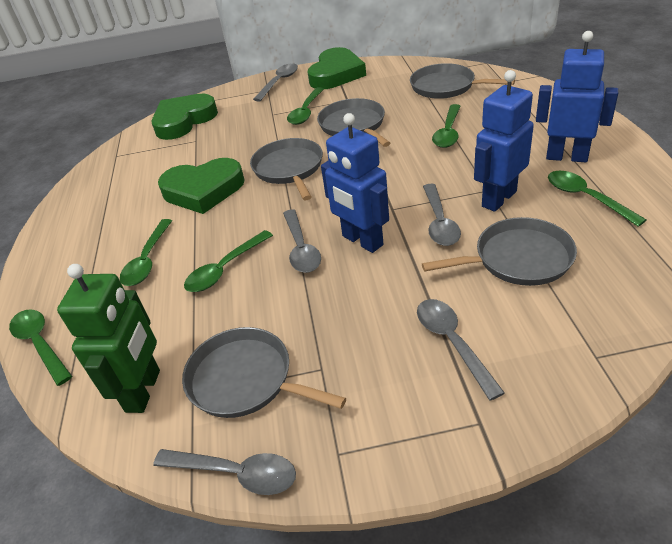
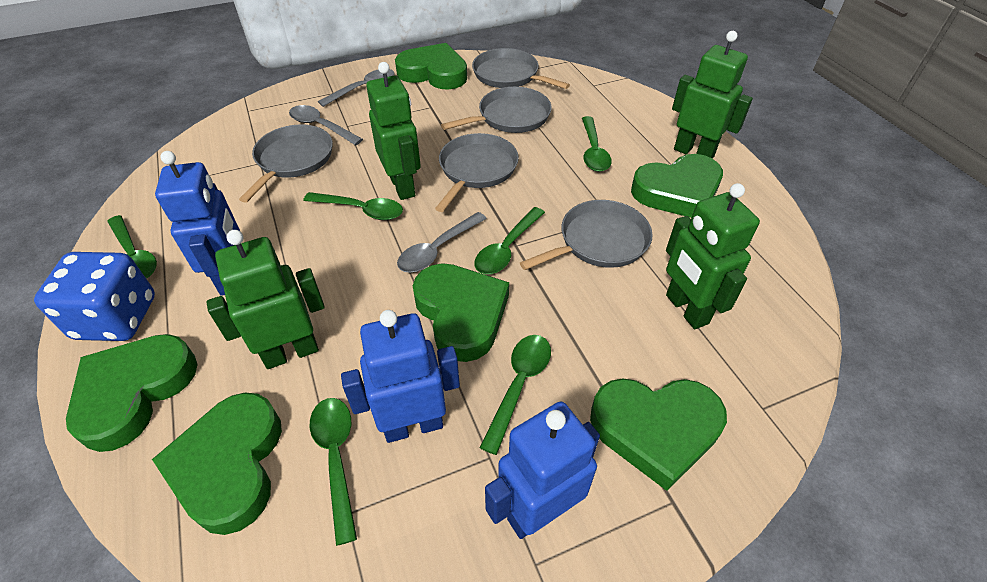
blue dice: 0 -> 1
green heart: 3 -> 6
green robot: 1 -> 4
grey spoon: 5 -> 3

